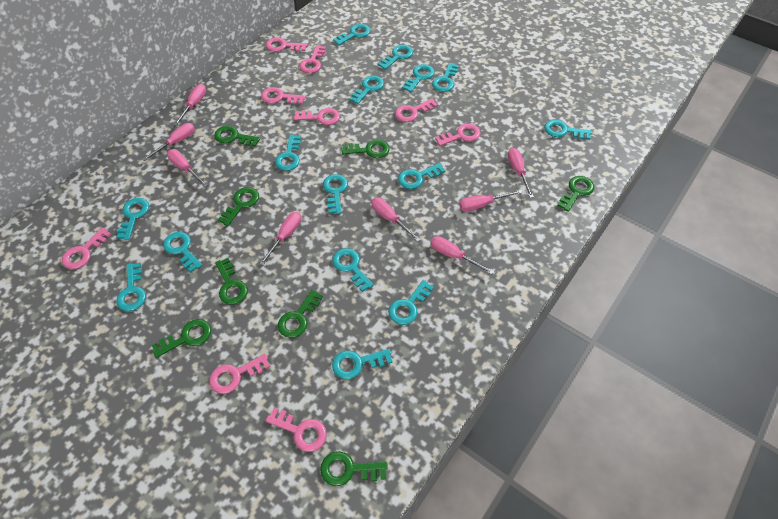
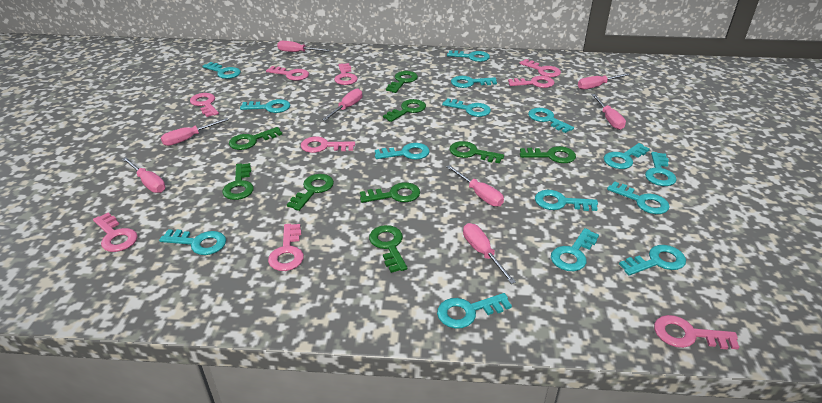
green key: 8 -> 9

